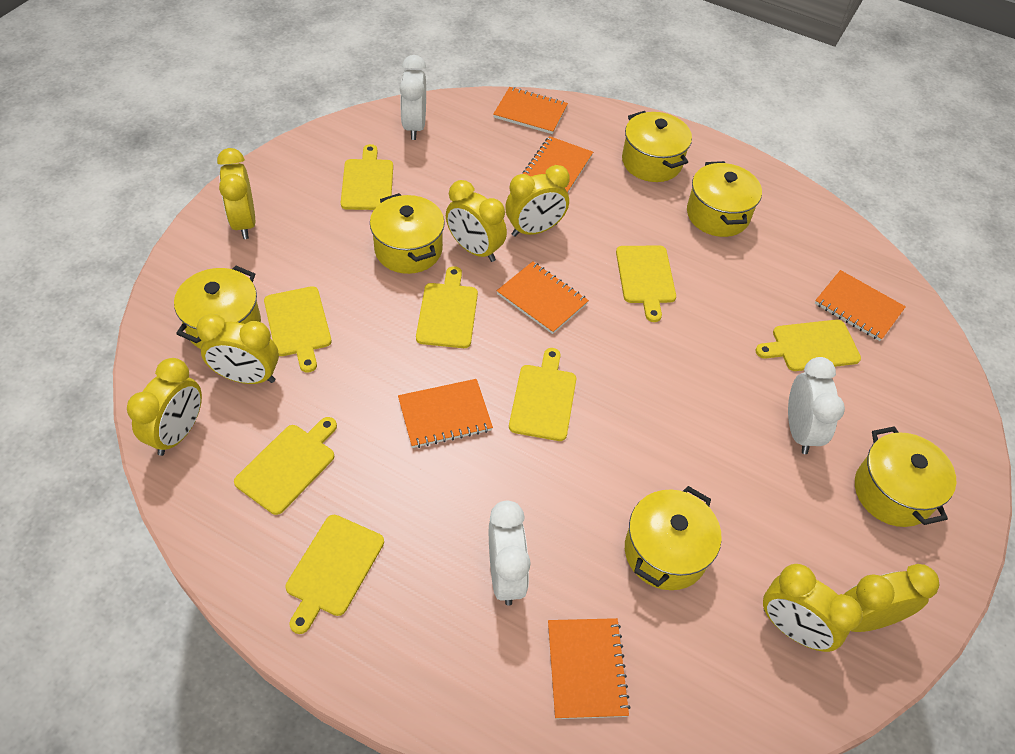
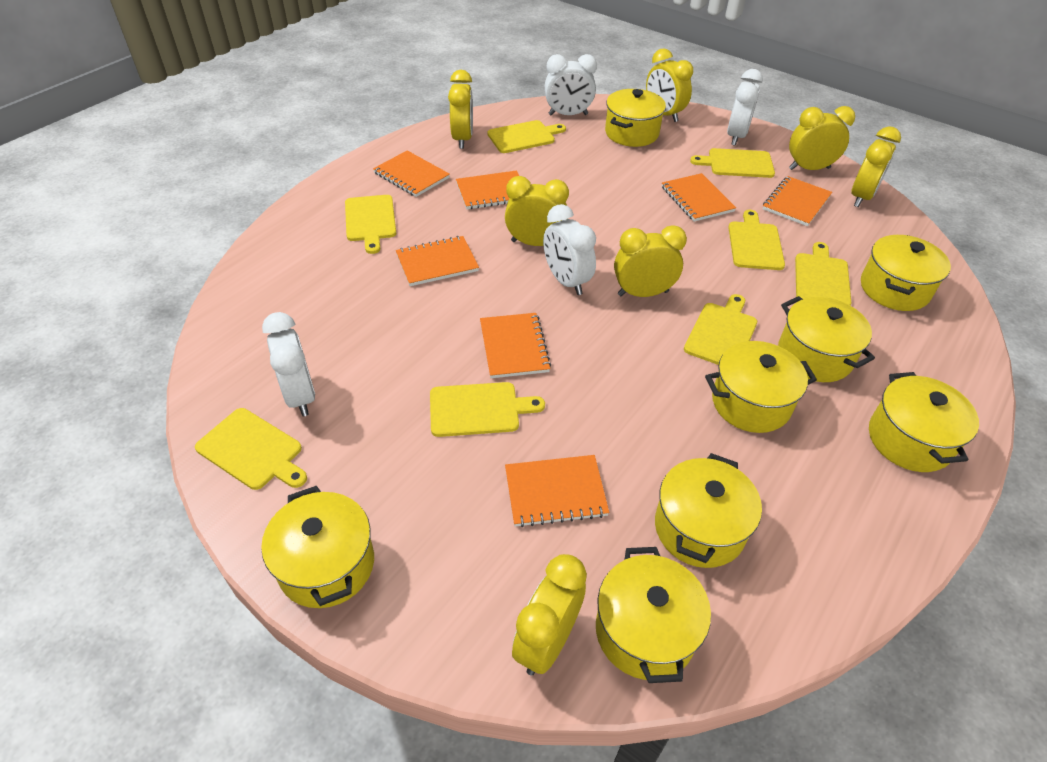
orange notebook: 6 -> 7
white clock: 3 -> 4
yellow pot: 6 -> 8

